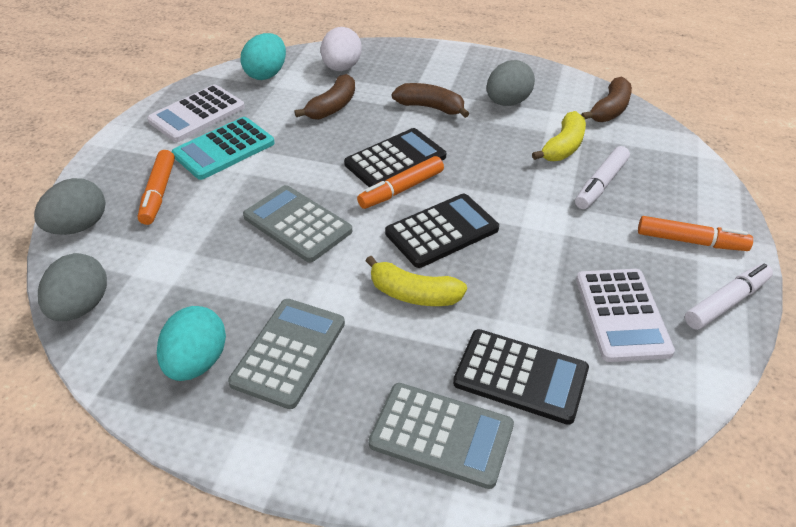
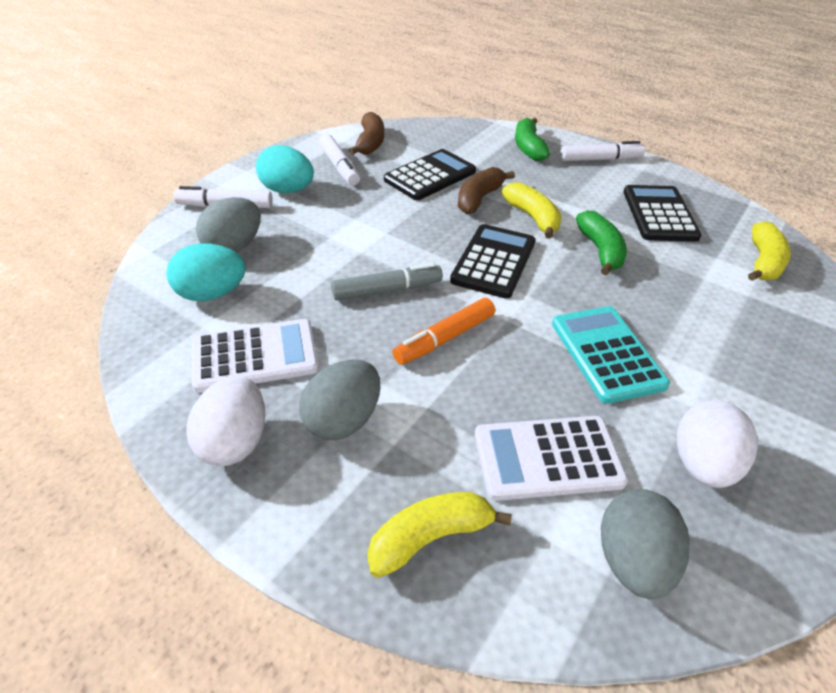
brown banana: 3 -> 2
green banana: 0 -> 2
grey calculator: 3 -> 0
grey marker: 0 -> 1
orange marker: 3 -> 1
white egg: 1 -> 2
white marker: 2 -> 3
yellow banana: 2 -> 3

